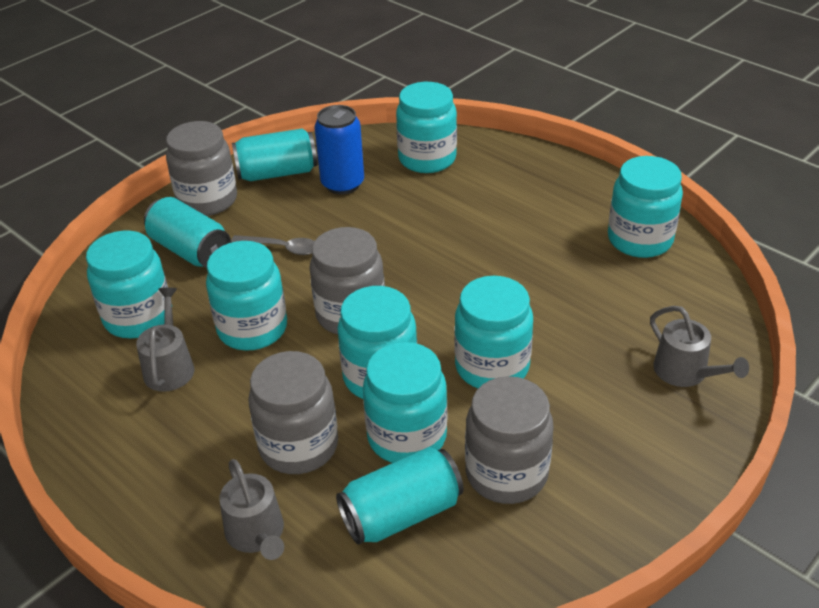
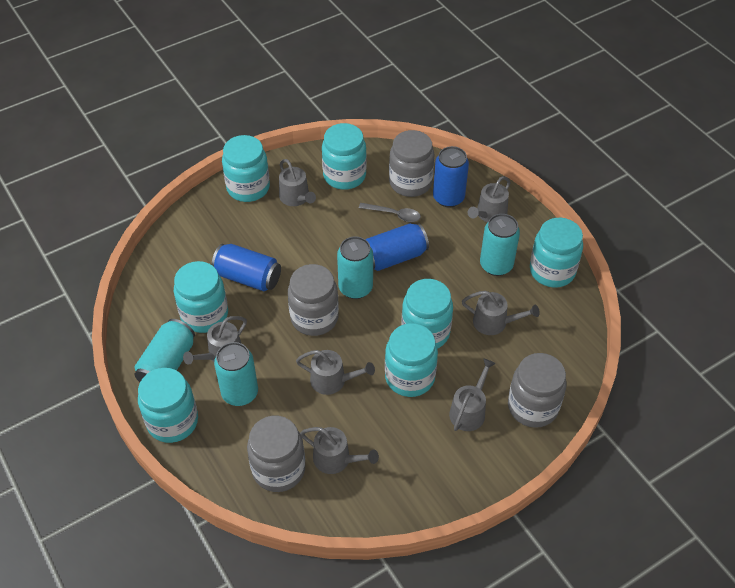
blue can: 1 -> 3
grey watering can: 3 -> 7
turquoise can: 3 -> 4

